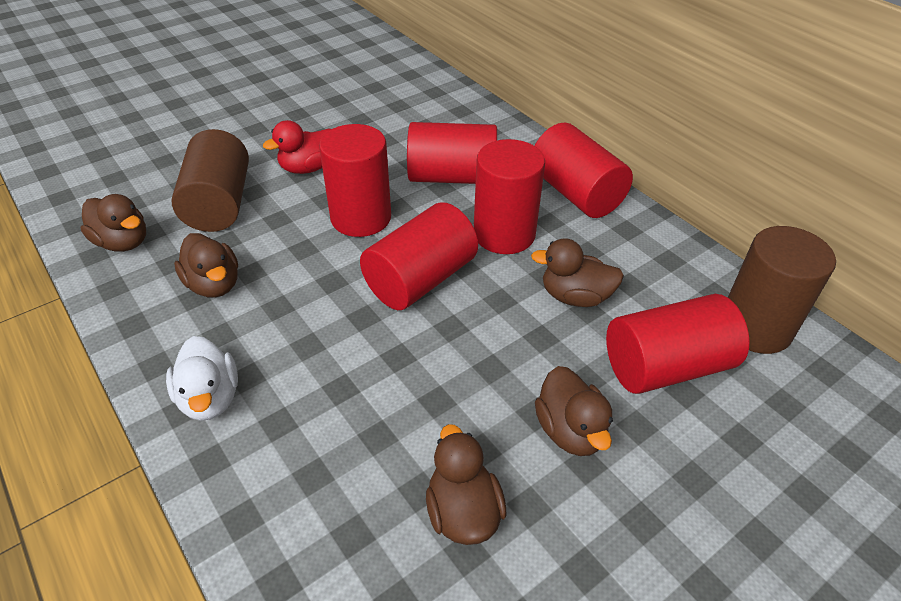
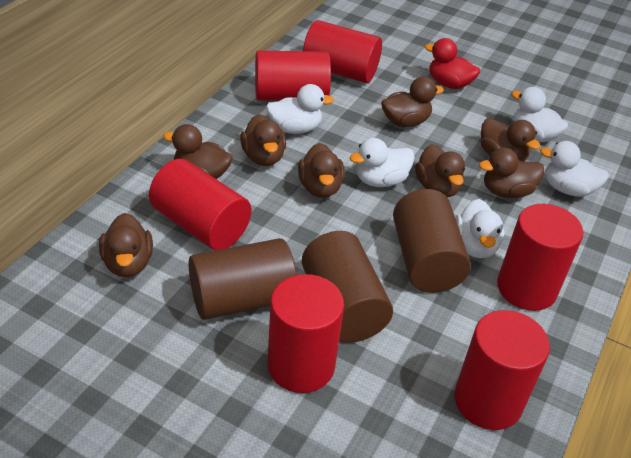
brown cylinder: 2 -> 3
brown duck: 5 -> 8
white duck: 1 -> 5

